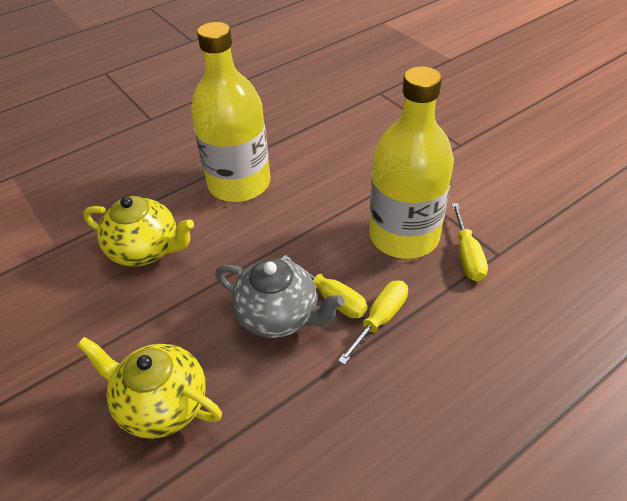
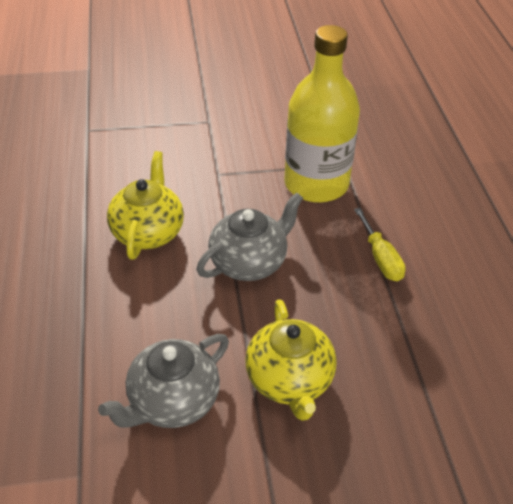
grey teapot: 1 -> 2
yellow bottle: 2 -> 1
yellow screwdriver: 3 -> 1

